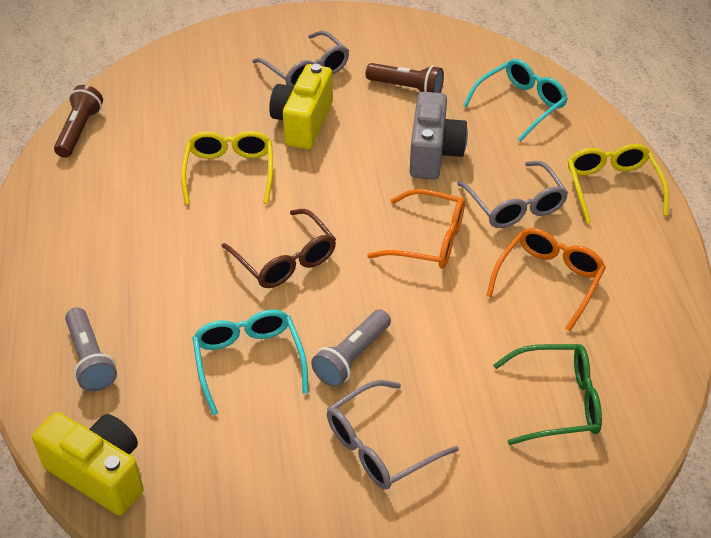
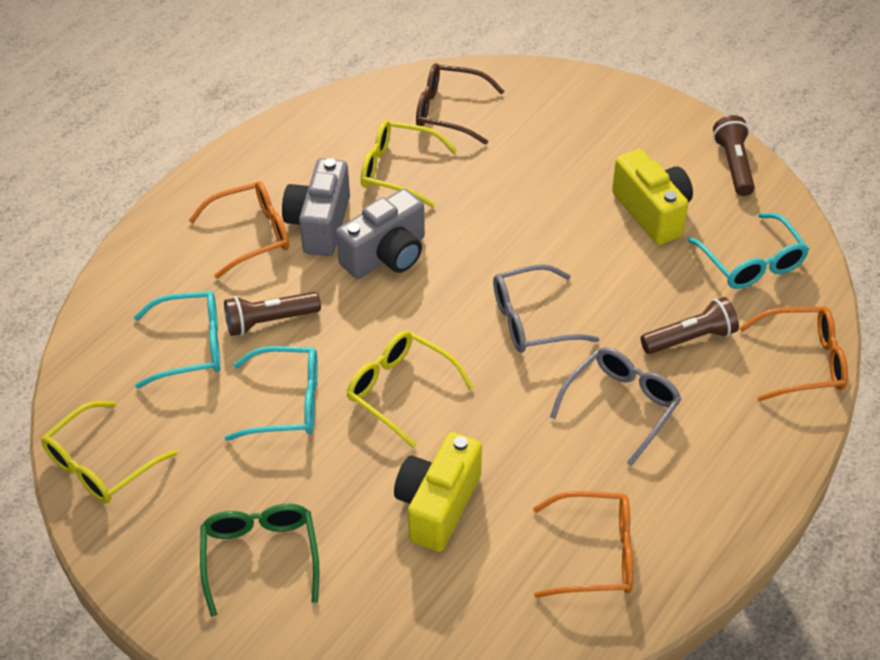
brown flashlight: 2 -> 3
grey camera: 1 -> 2
grey flashlight: 2 -> 0
grey glasses: 3 -> 2
orange glasses: 2 -> 3
turquoise glasses: 2 -> 3
yellow glasses: 2 -> 3

